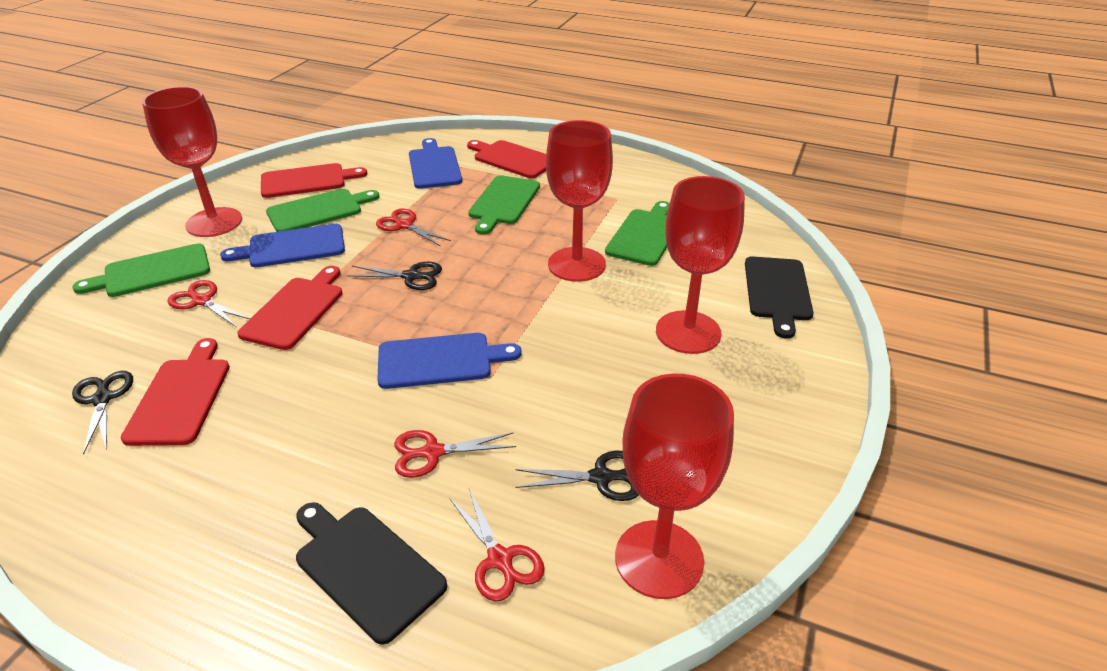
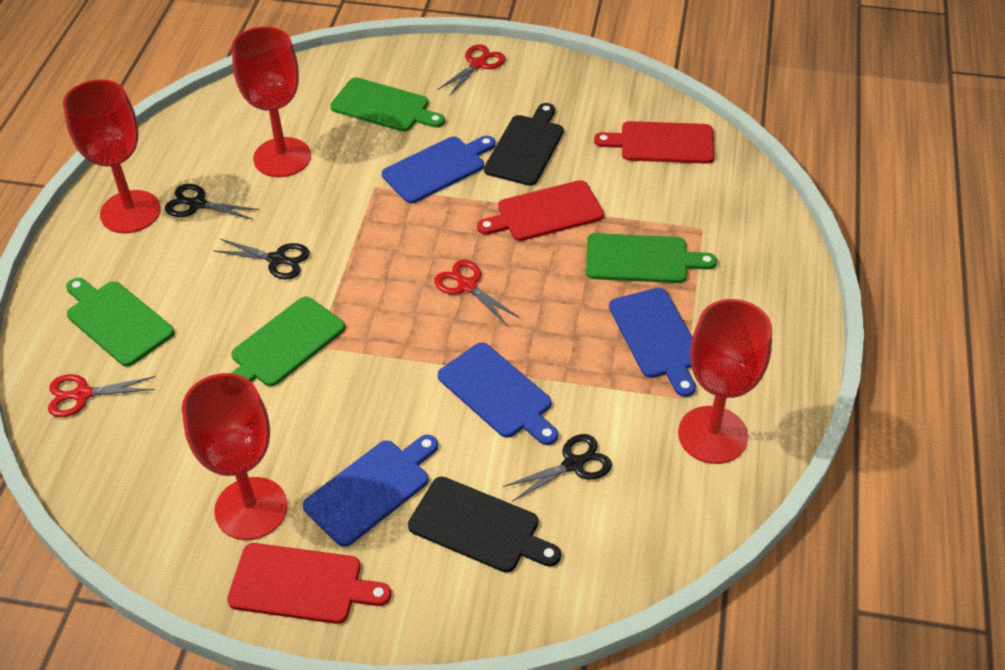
blue cutting board: 3 -> 4
red cutting board: 4 -> 3
red scissors: 4 -> 3

